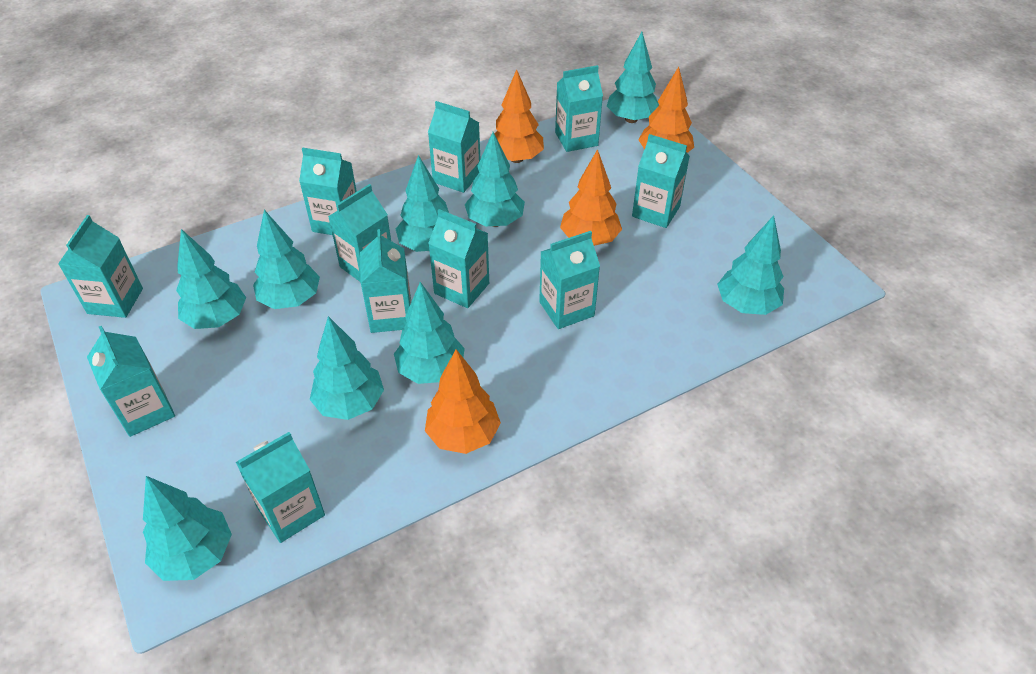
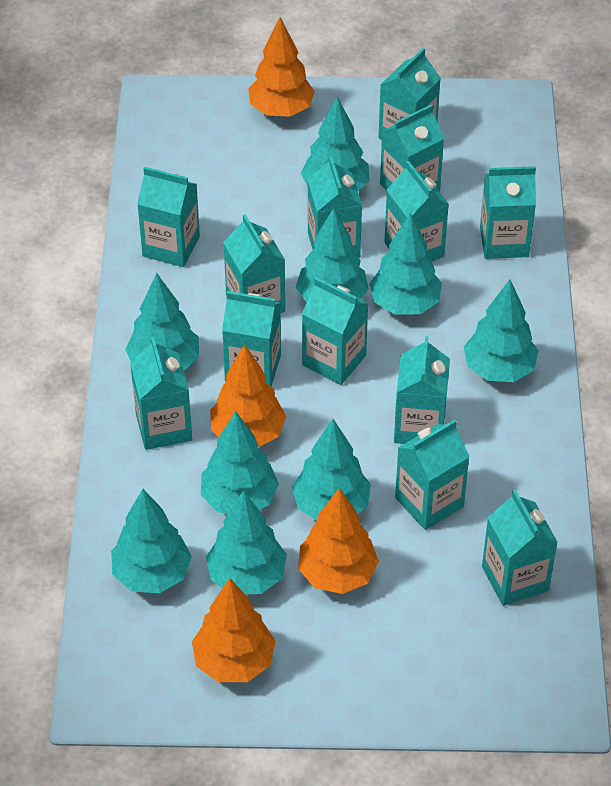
turquoise carton: 11 -> 13

